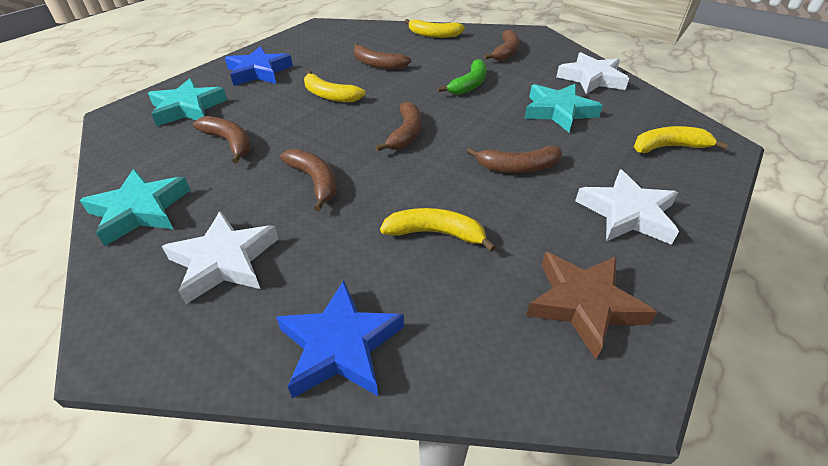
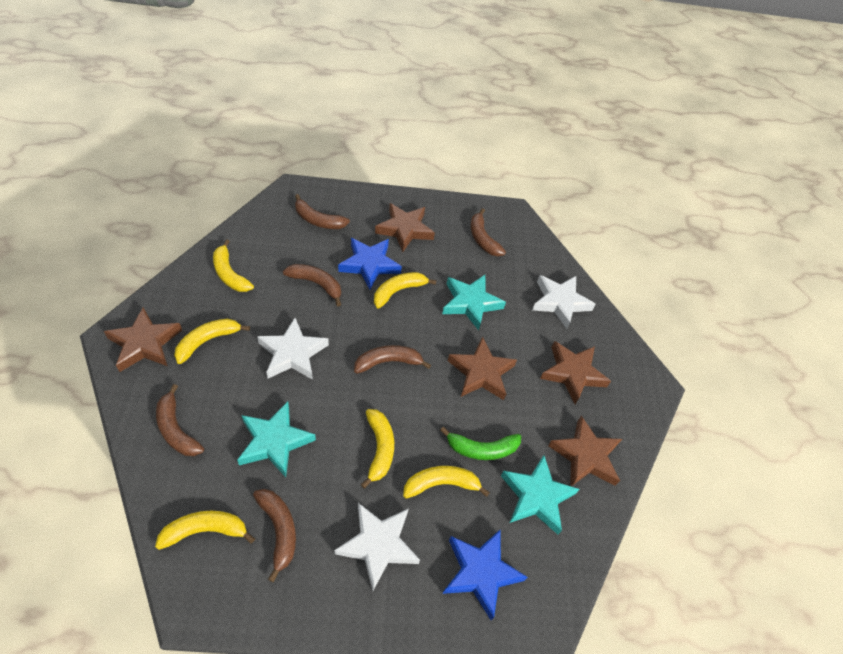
brown star: 1 -> 5
yellow banana: 4 -> 6

